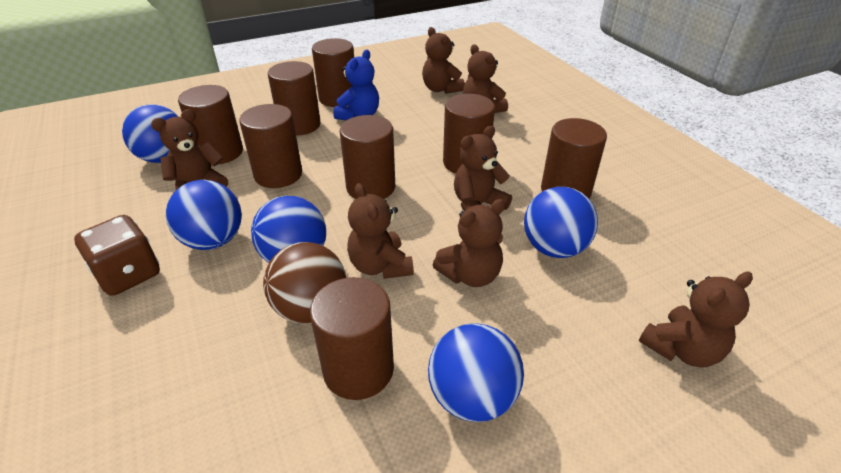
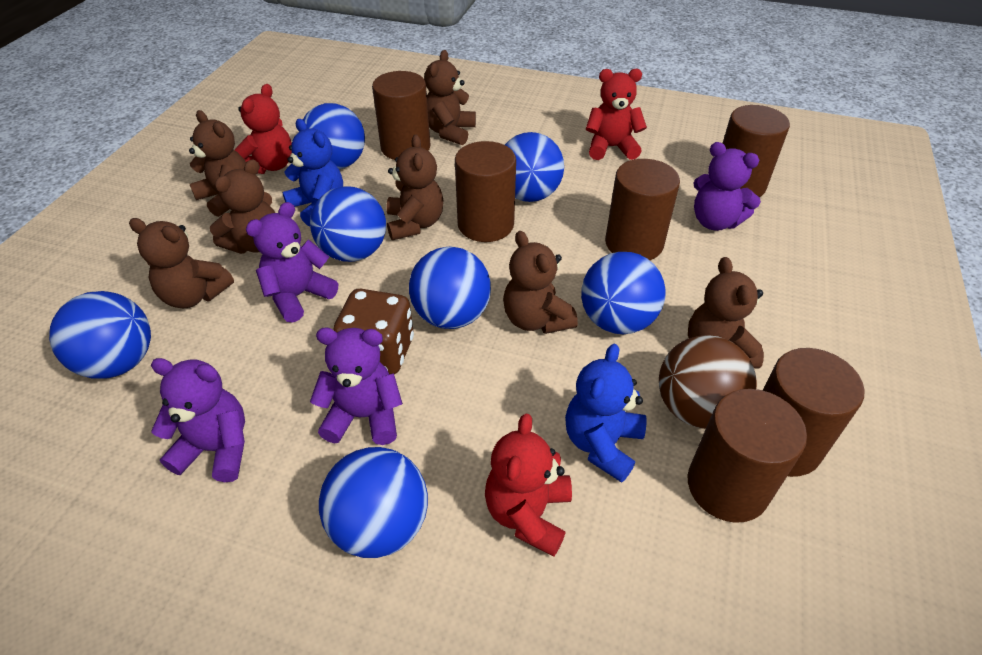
blue ball: 5 -> 7
blue teddy bear: 1 -> 2
brown cylinder: 8 -> 6
purple teddy bear: 0 -> 4
red teddy bear: 0 -> 3

